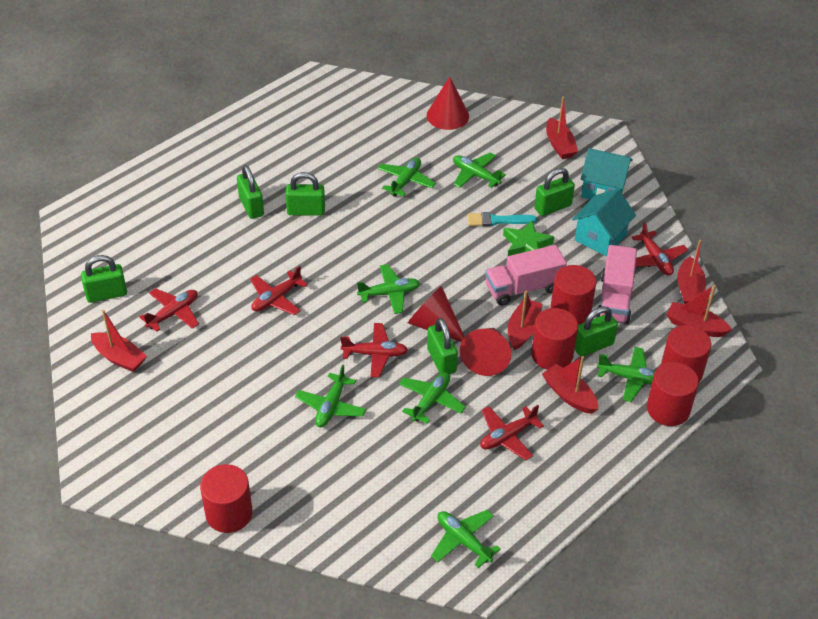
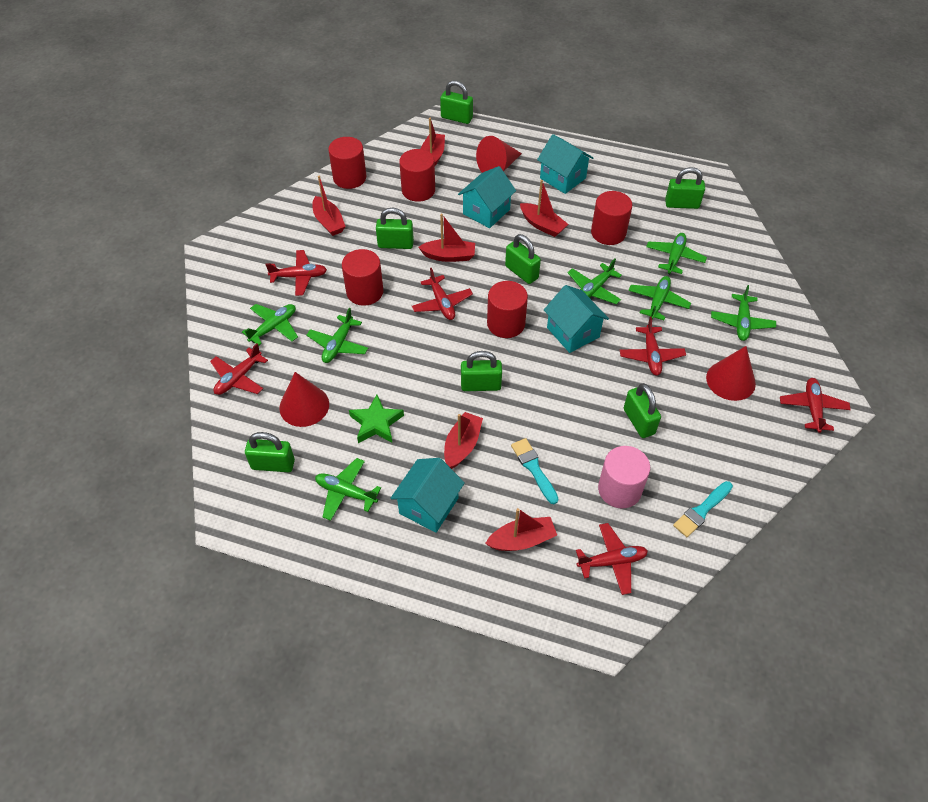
green padlock: 6 -> 7
pink cylinder: 0 -> 1
pink truck: 2 -> 0
red plane: 5 -> 6
turquoise brush: 1 -> 2
turquoise house: 2 -> 4

